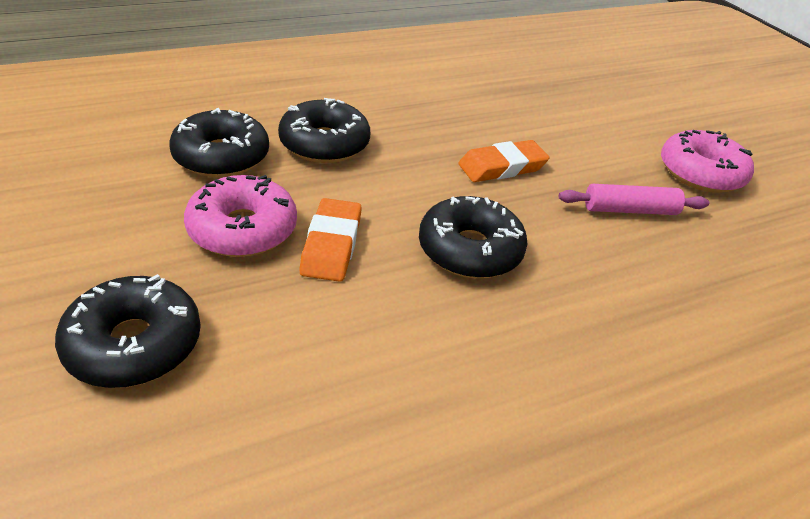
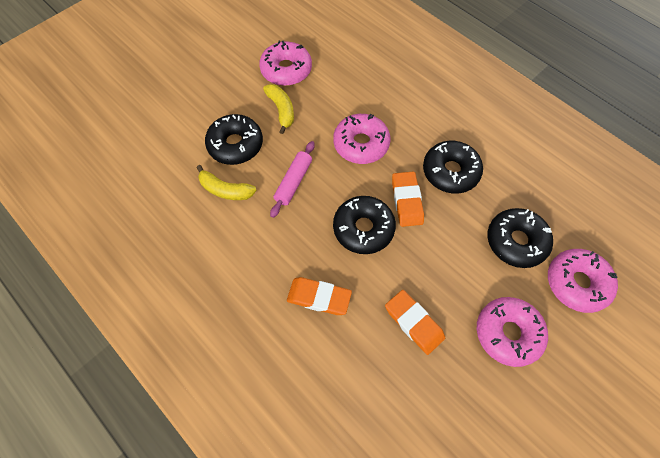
orange eraser: 2 -> 3
pink donut: 2 -> 4
yellow banana: 0 -> 2

